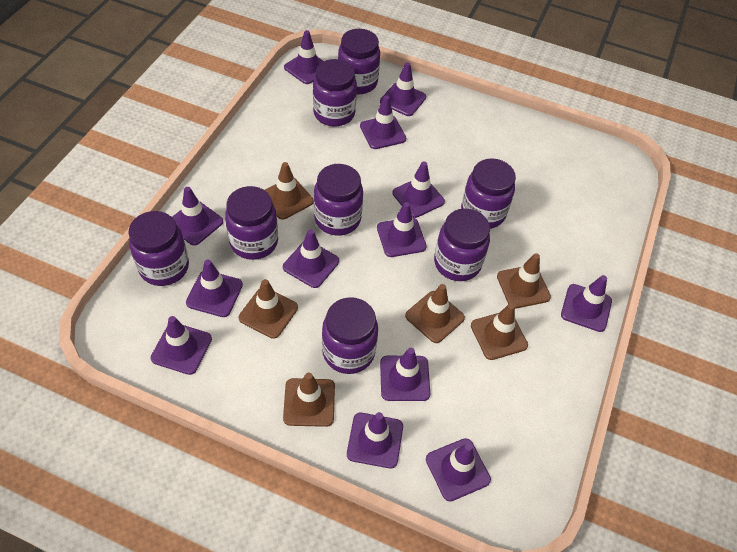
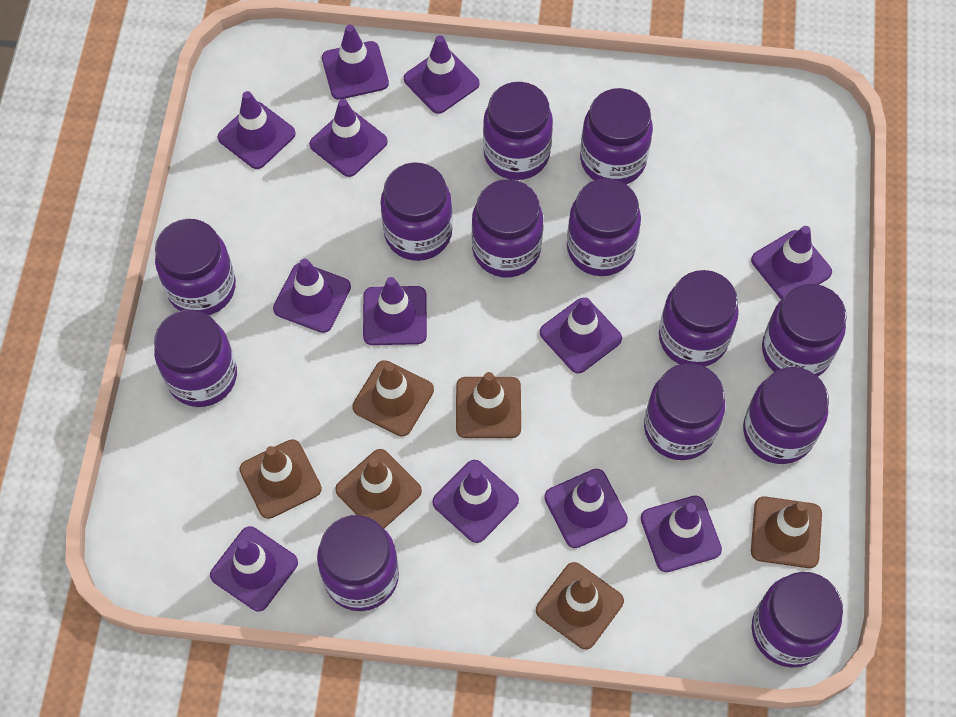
purple jar: 8 -> 13
purple traffic cone: 13 -> 12

